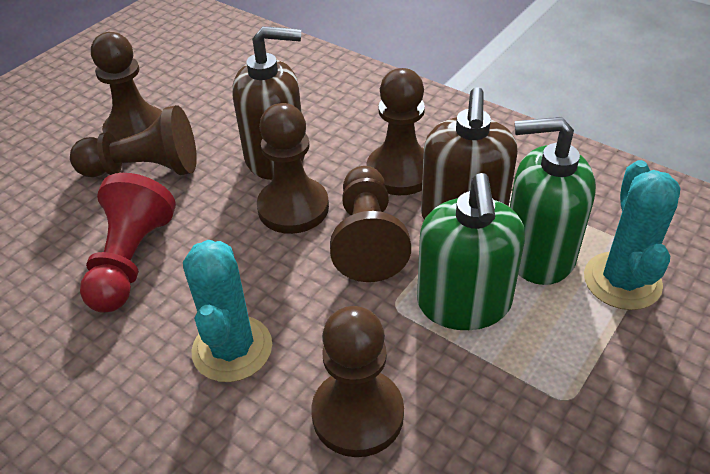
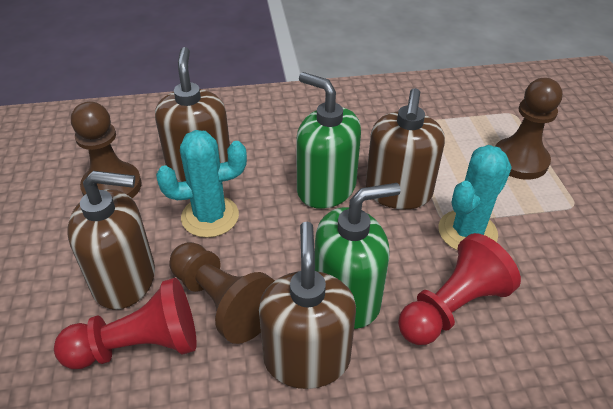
brown pawn: 6 -> 3
brown soap dispenser: 2 -> 4
red pawn: 1 -> 2

